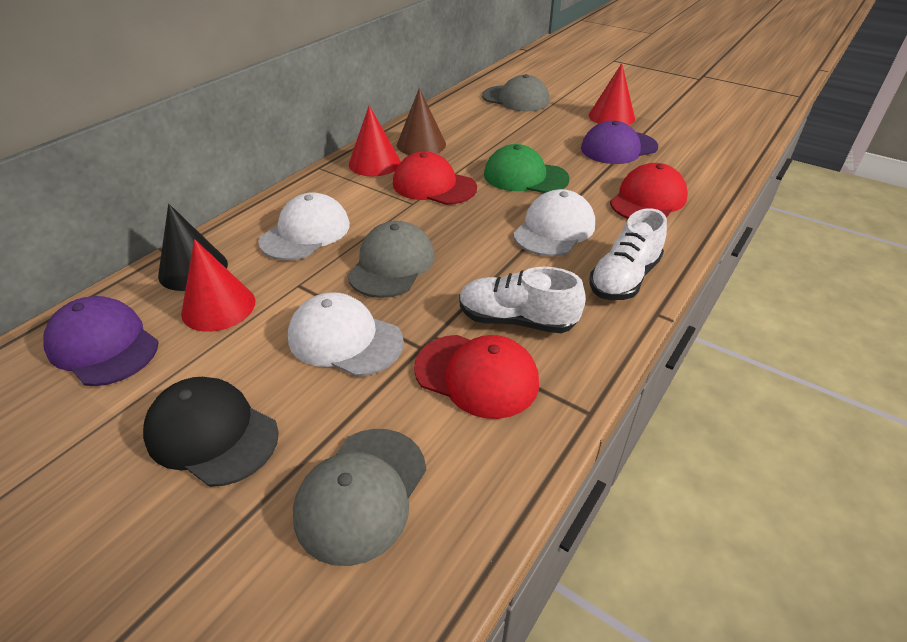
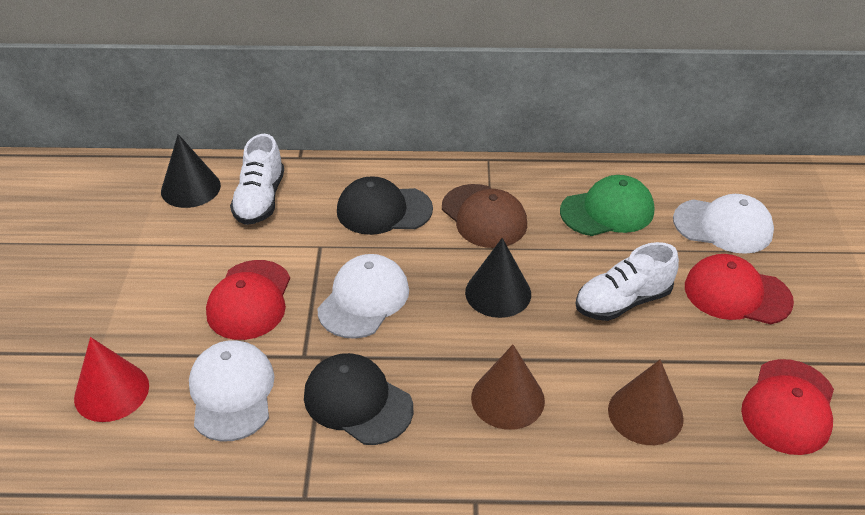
black cap: 1 -> 2
black cone: 1 -> 2
brown cap: 0 -> 1
brown cone: 1 -> 2
grey cap: 3 -> 0
purple cap: 2 -> 0
red cone: 3 -> 1

